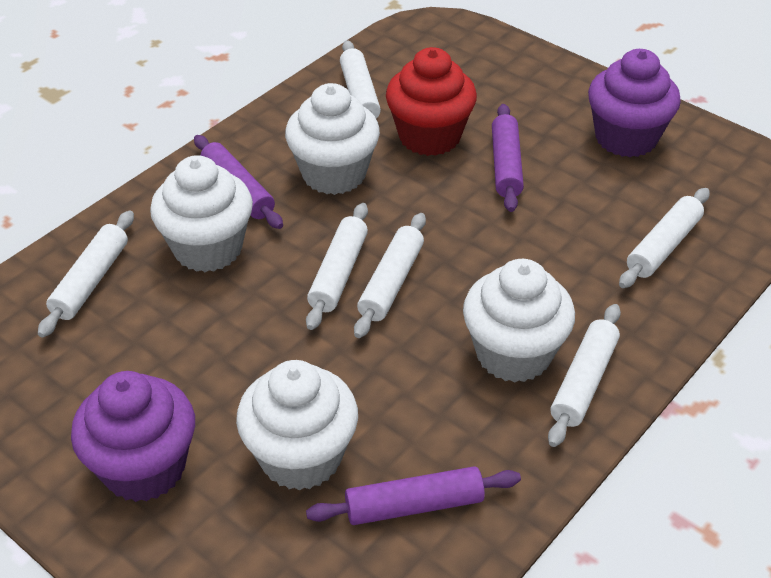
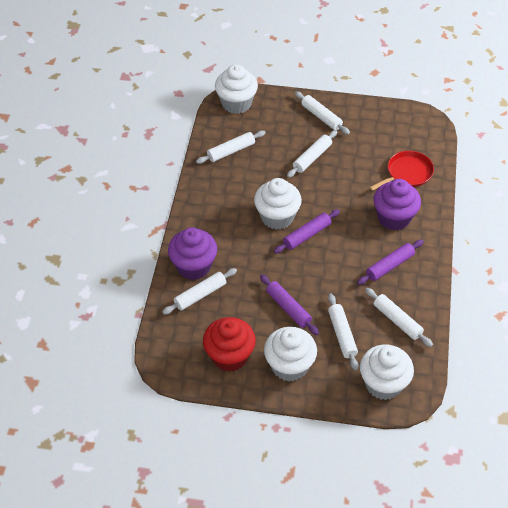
red pan: 0 -> 1

